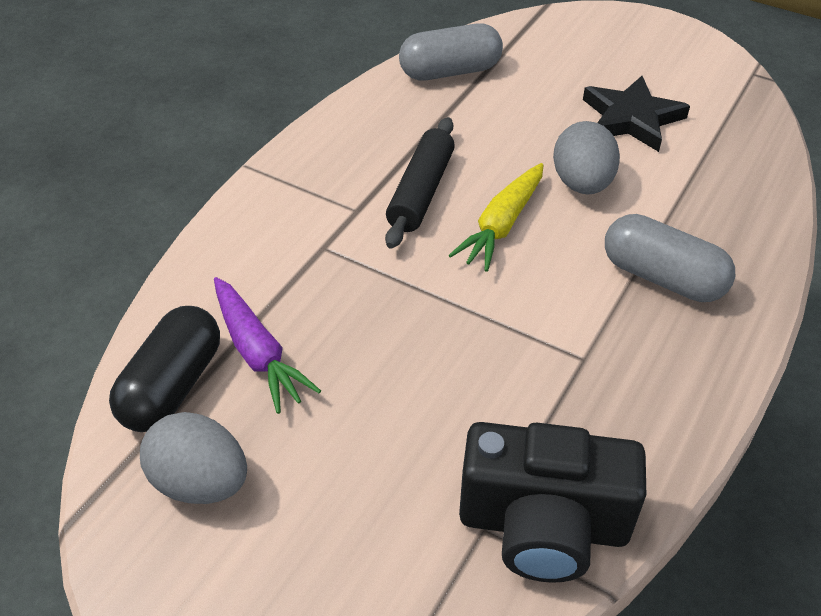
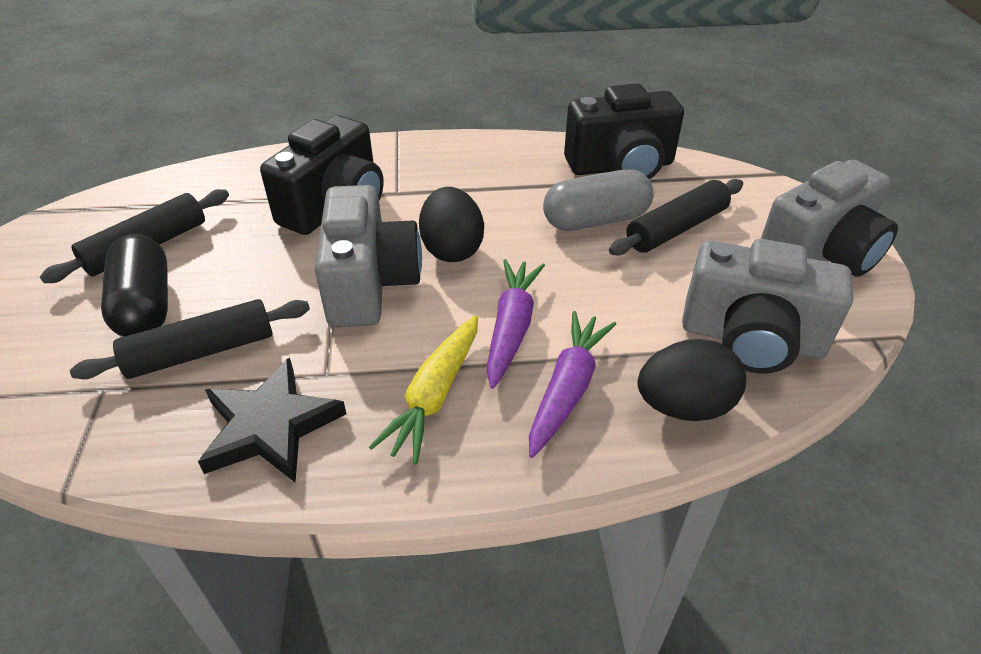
black camera: 1 -> 2
black egg: 0 -> 2
black rolling pin: 1 -> 3
grey camera: 0 -> 3
grey capsule: 2 -> 1
grey egg: 2 -> 0
purple carrot: 1 -> 2

